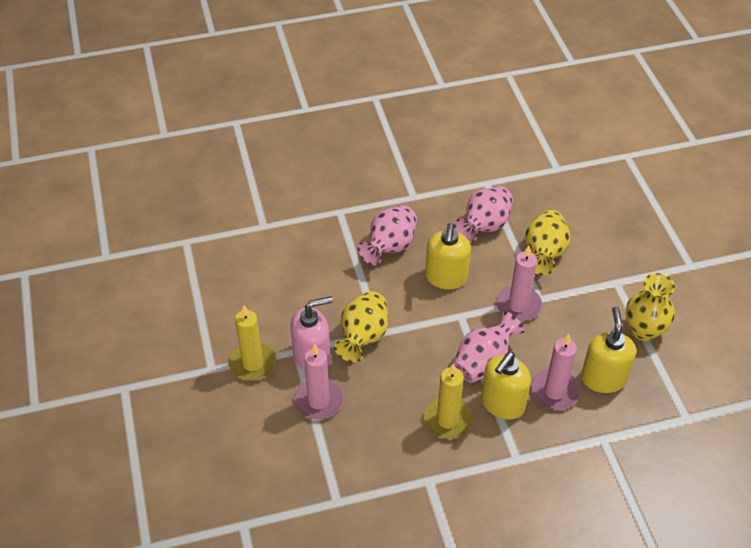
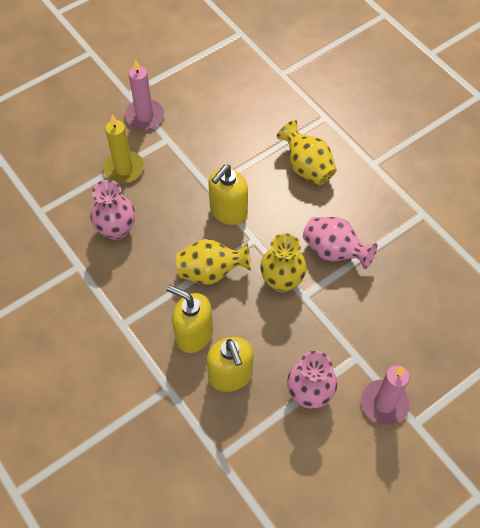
pink candle: 3 -> 2
pink soap dispenser: 1 -> 0
yellow candle: 2 -> 1

